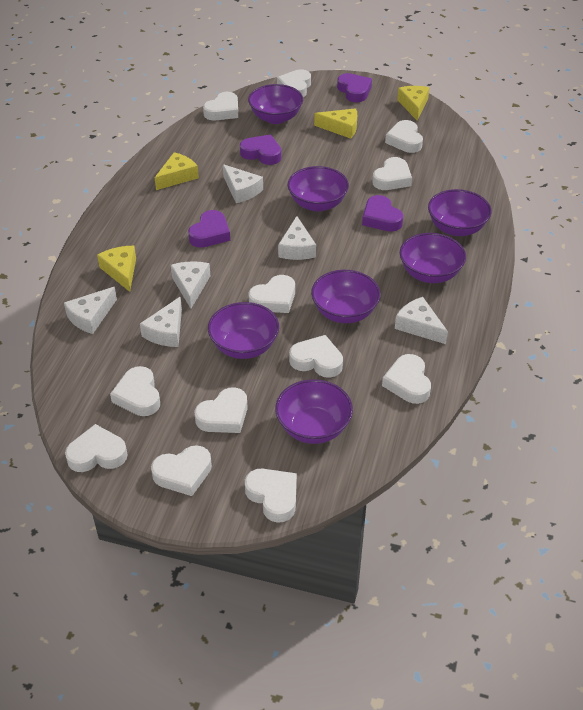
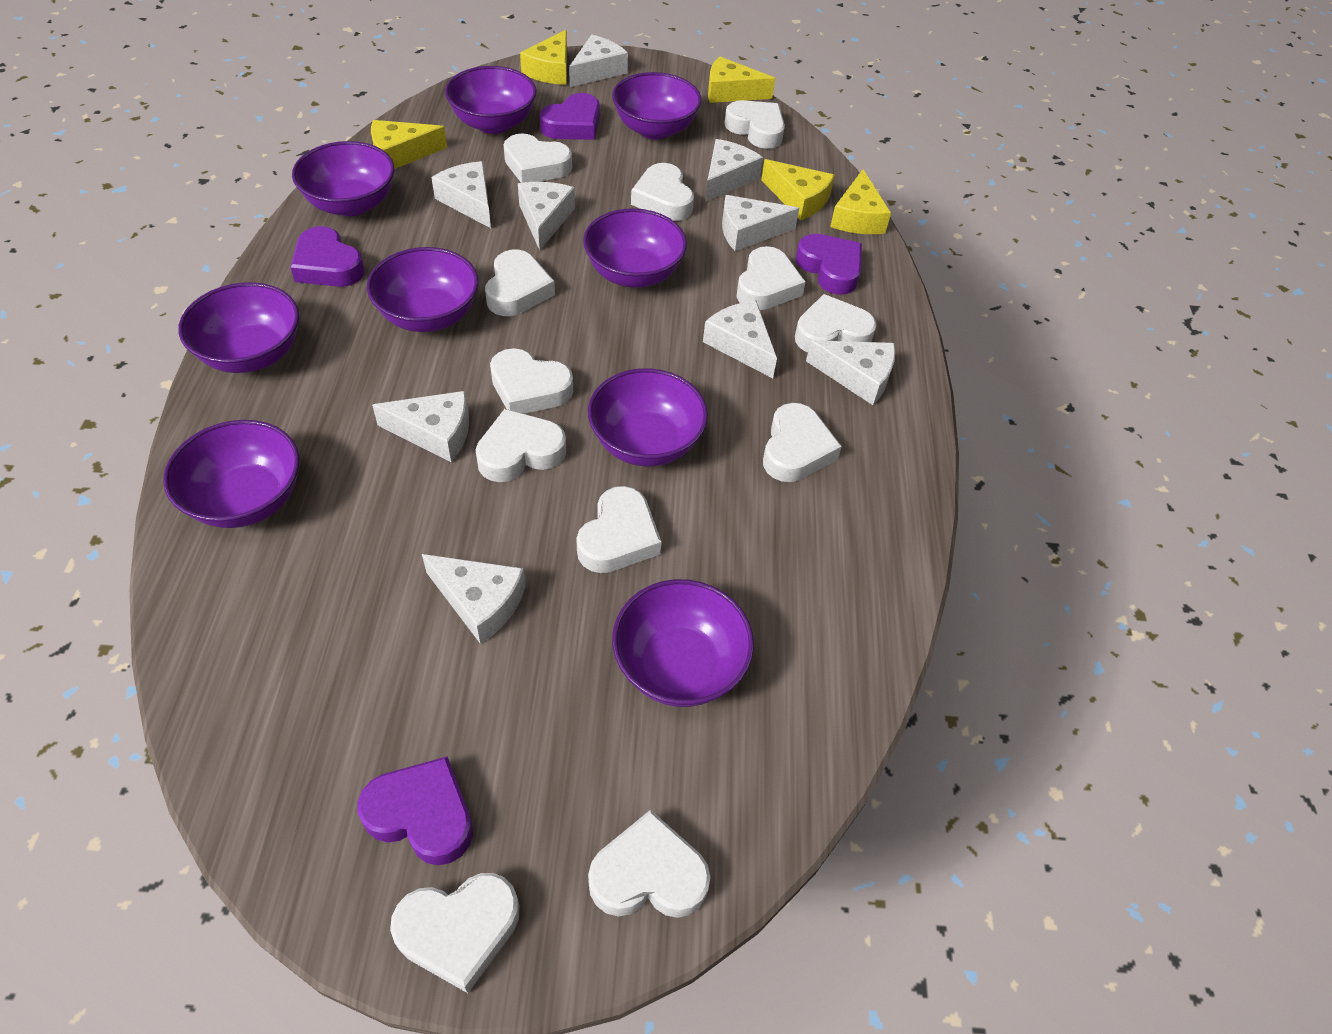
purple bowl: 7 -> 9
white cheese: 6 -> 9
yellow cheese: 4 -> 5

